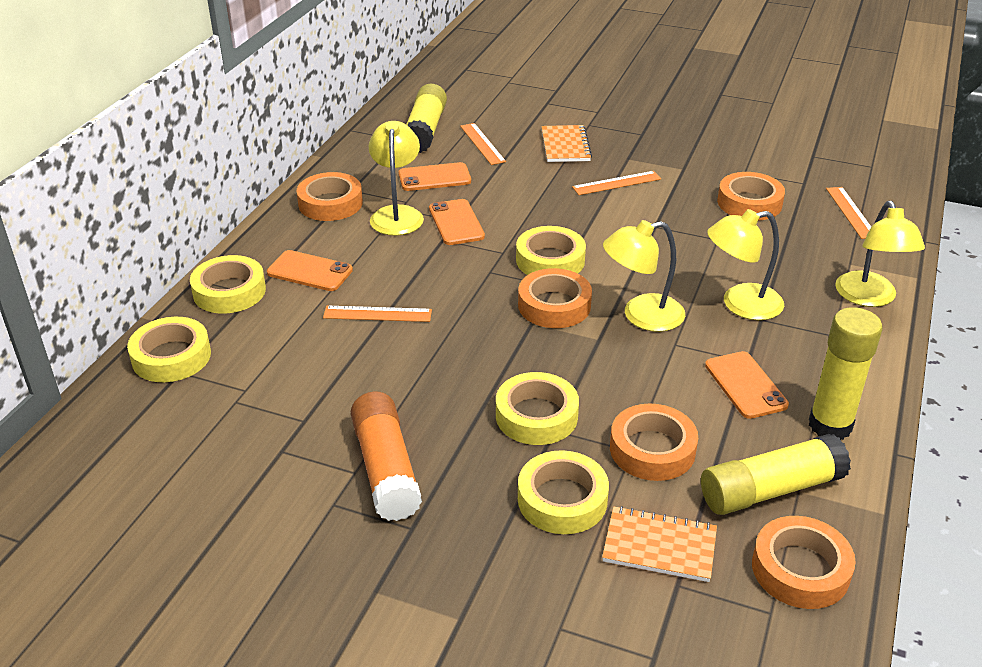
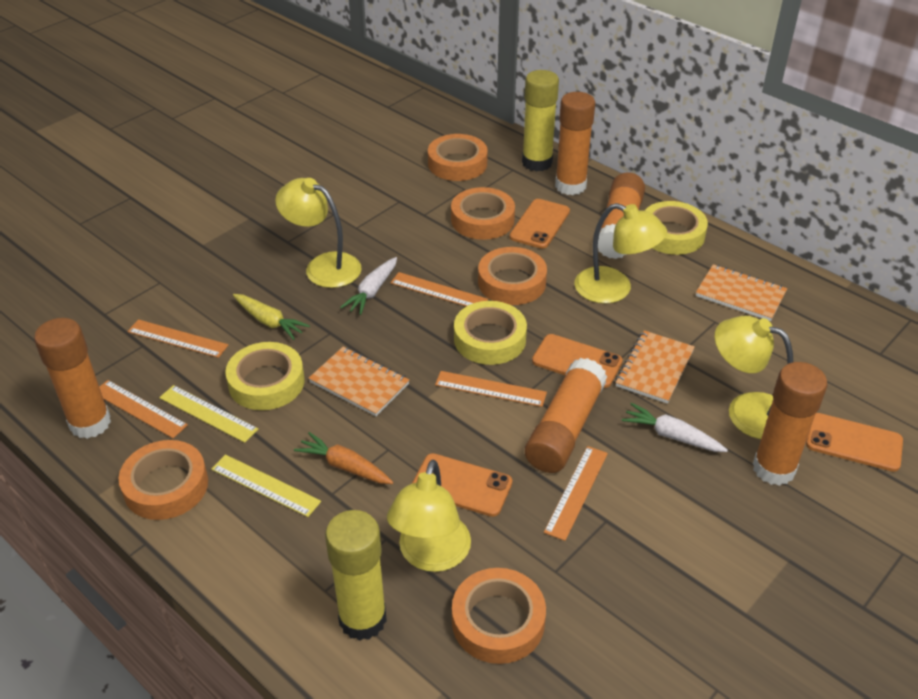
orange carrot: 0 -> 1
orange glue stick: 1 -> 5
orange notebook: 2 -> 3
orange ruler: 4 -> 5
white carrot: 0 -> 2
yellow carrot: 0 -> 1
yellow glue stick: 3 -> 2
yellow ruler: 0 -> 2
yellow tape: 5 -> 3

